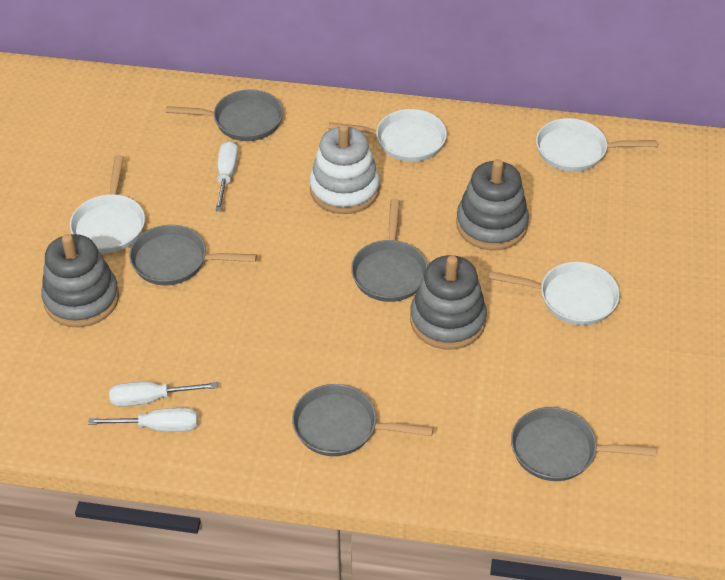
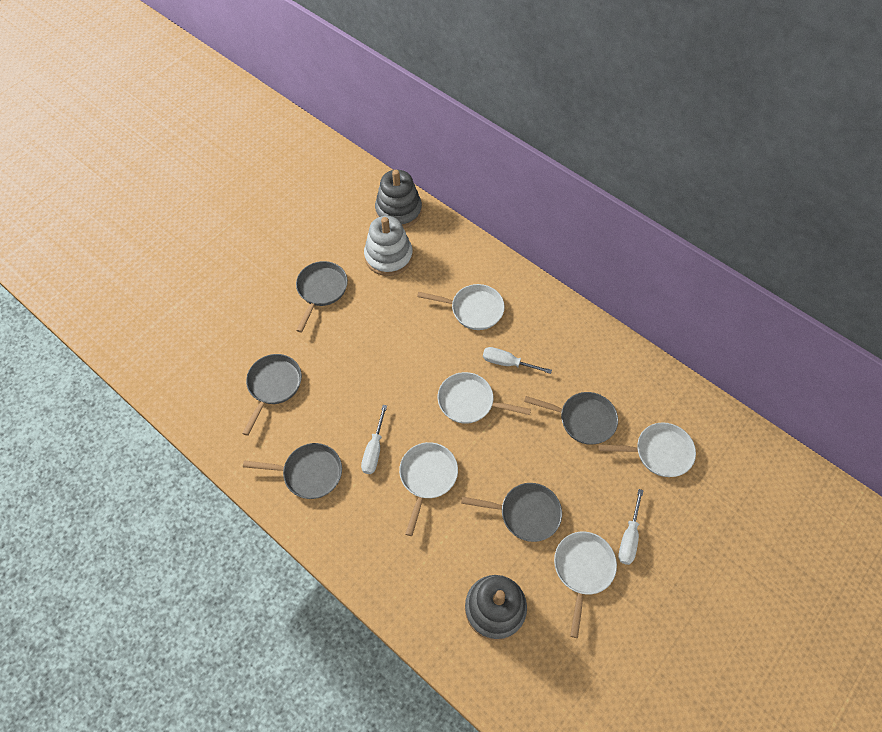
grey stacking toy: 3 -> 2
white pan: 4 -> 5

